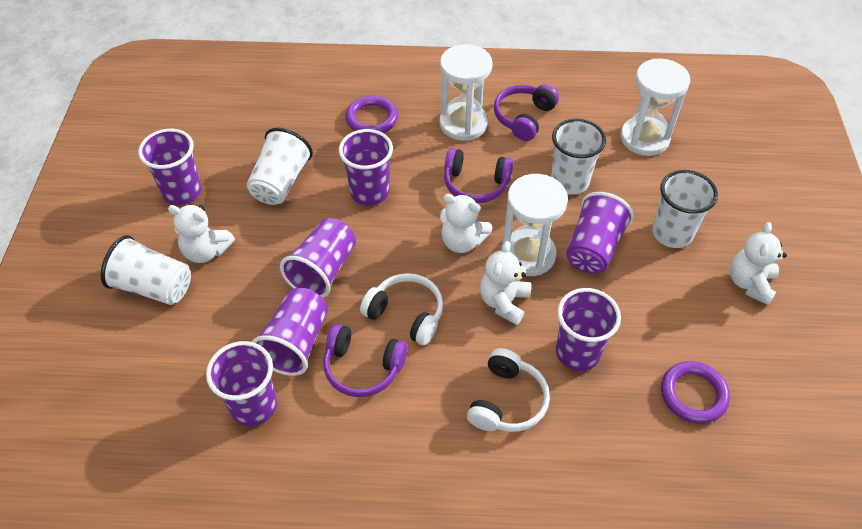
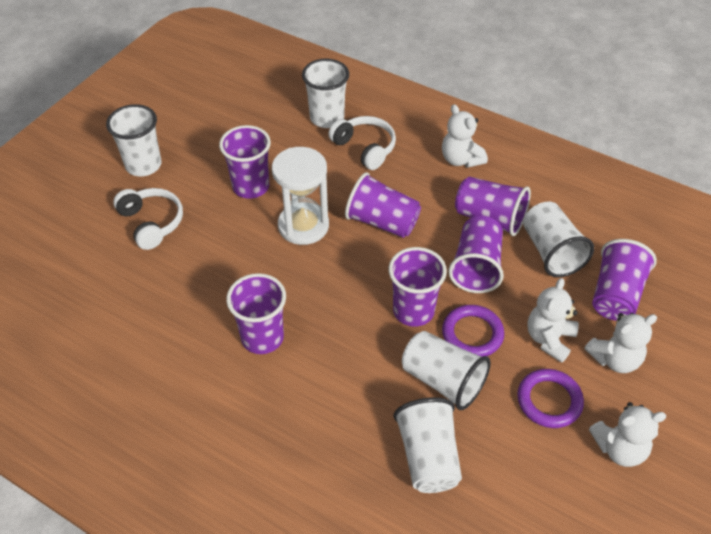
purple headphones: 3 -> 0
white cup: 4 -> 5
white hourglass: 3 -> 1

